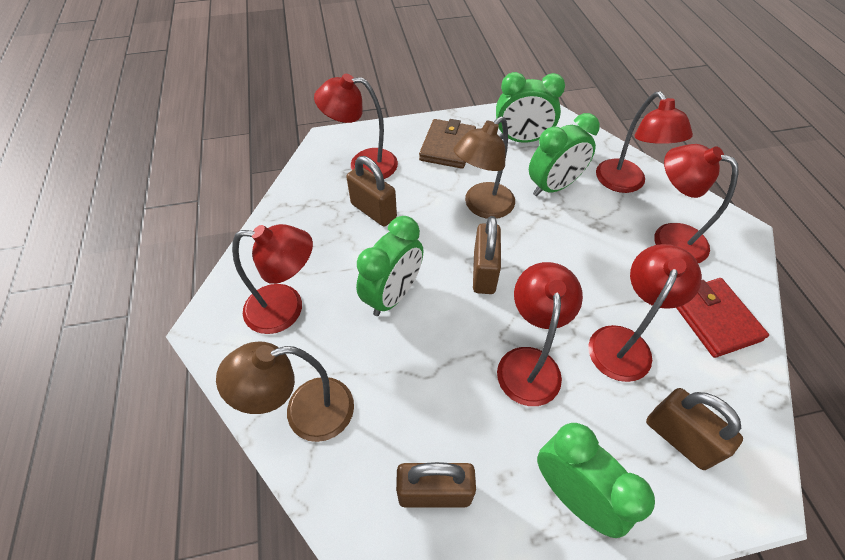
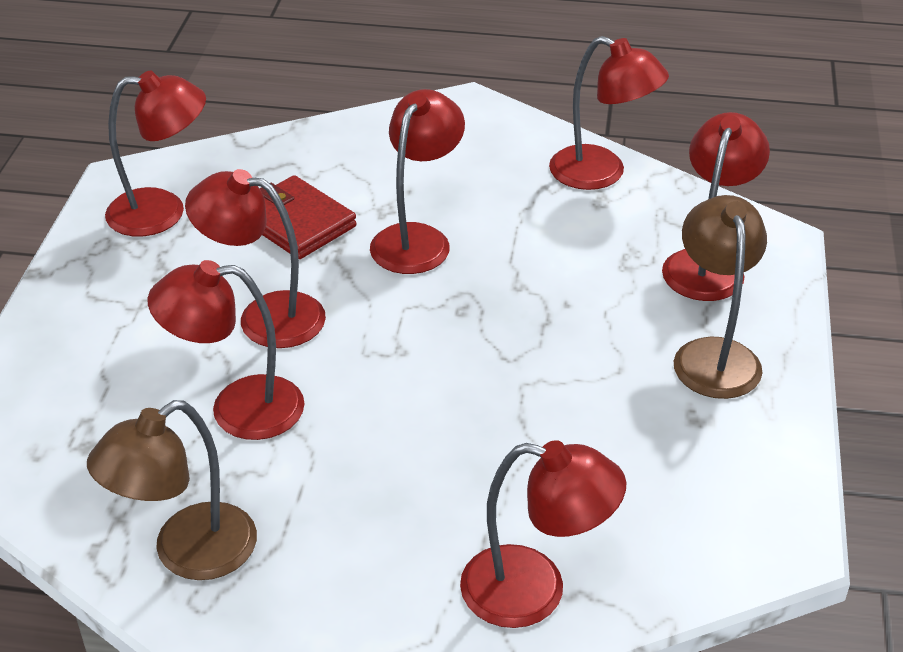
brown padlock: 4 -> 0
brown wallet: 1 -> 0
green clock: 4 -> 0
red lamp: 6 -> 7

